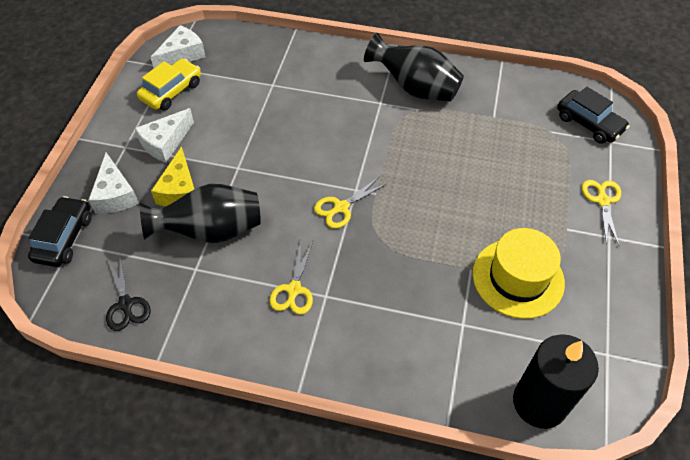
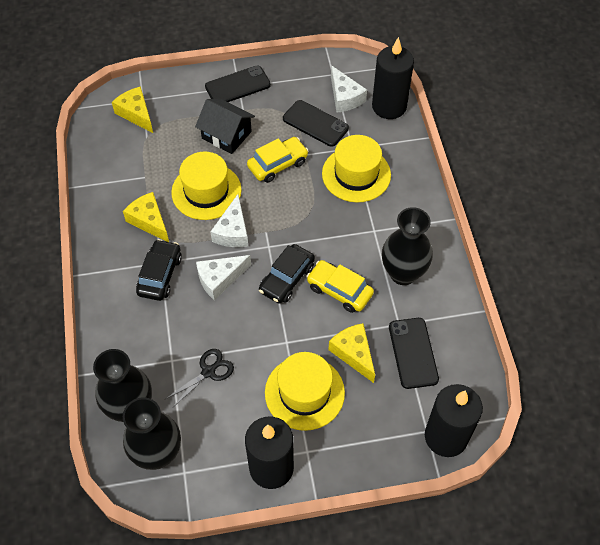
black candle: 1 -> 3
black house: 0 -> 1
black phone: 0 -> 3
black vase: 2 -> 3
yellow car: 1 -> 2
yellow cheese: 1 -> 3
yellow hat: 1 -> 3
yellow scissors: 3 -> 0

